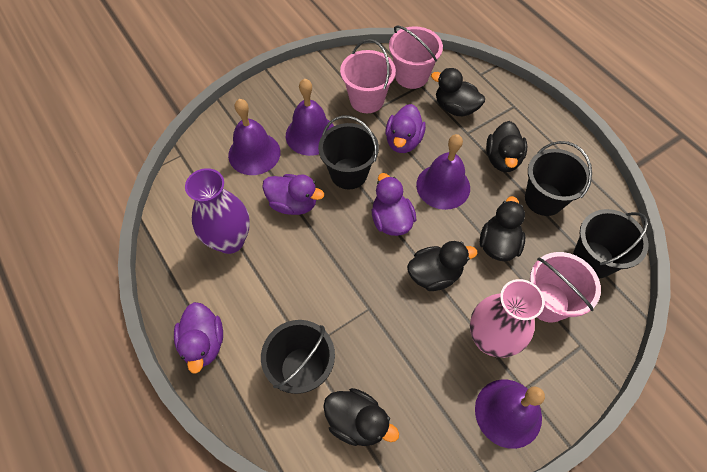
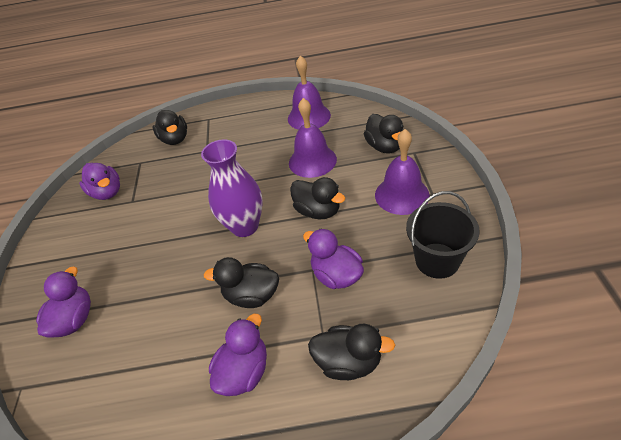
black bucket: 4 -> 1
pink bucket: 3 -> 0
pink vase: 1 -> 0
purple bell: 4 -> 3

